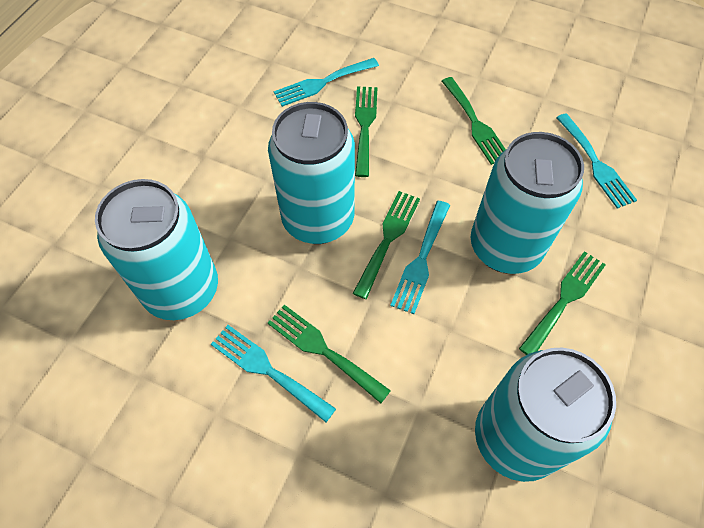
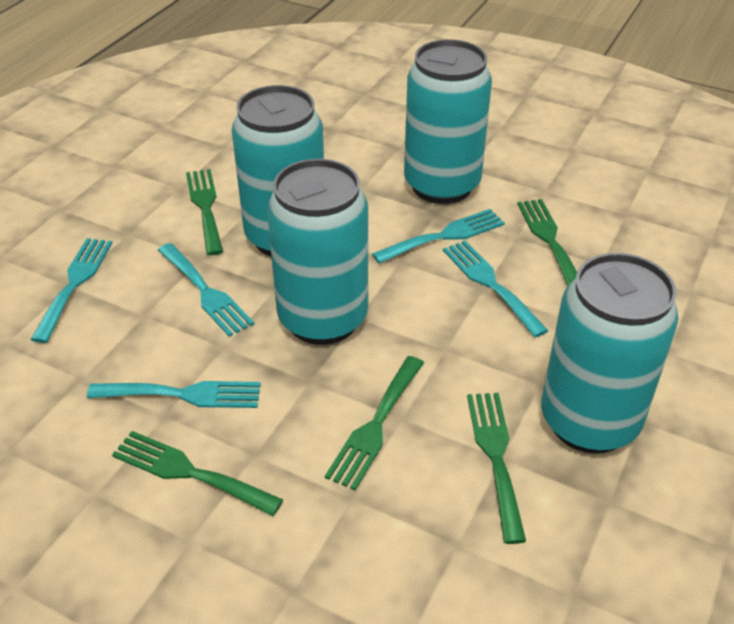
turquoise fork: 4 -> 5

